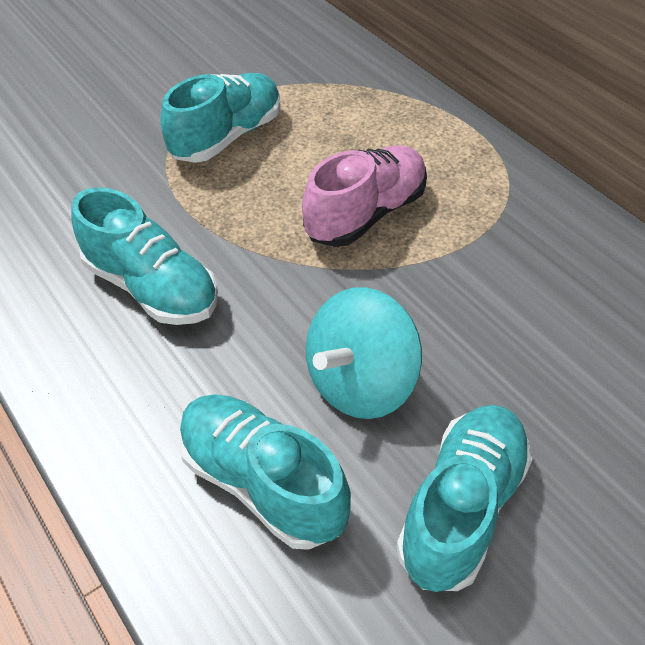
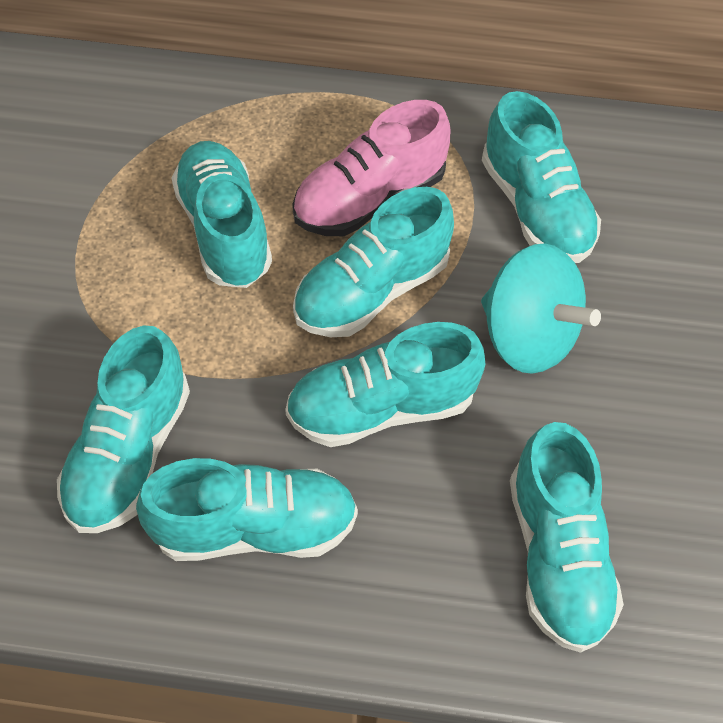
turquoise shoe: 4 -> 7

